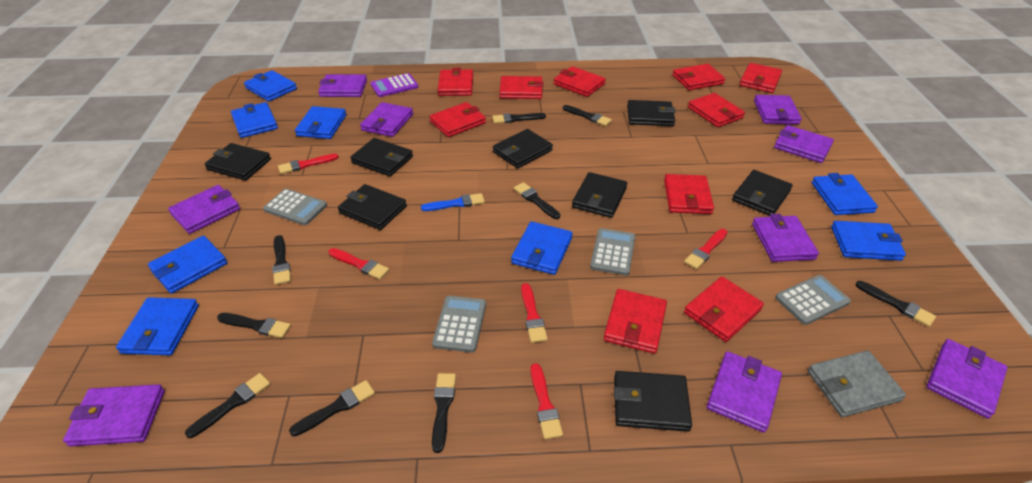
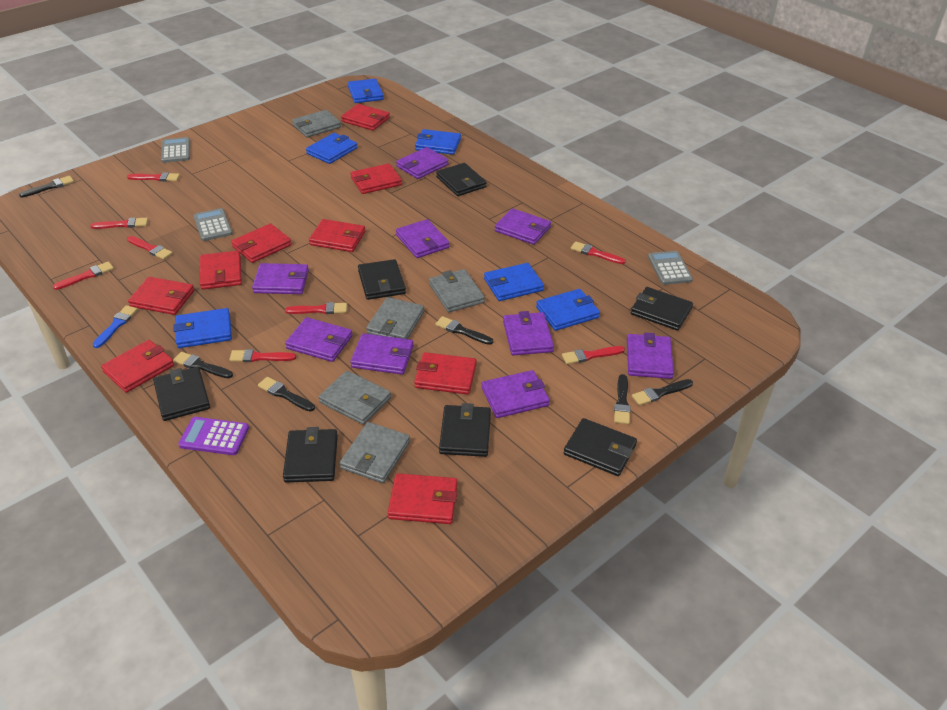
black brush: 9 -> 6
black wallet: 8 -> 7
blue wallet: 8 -> 6
grey calculator: 4 -> 3
grey wallet: 1 -> 5
red brush: 5 -> 8
red wallet: 10 -> 9

